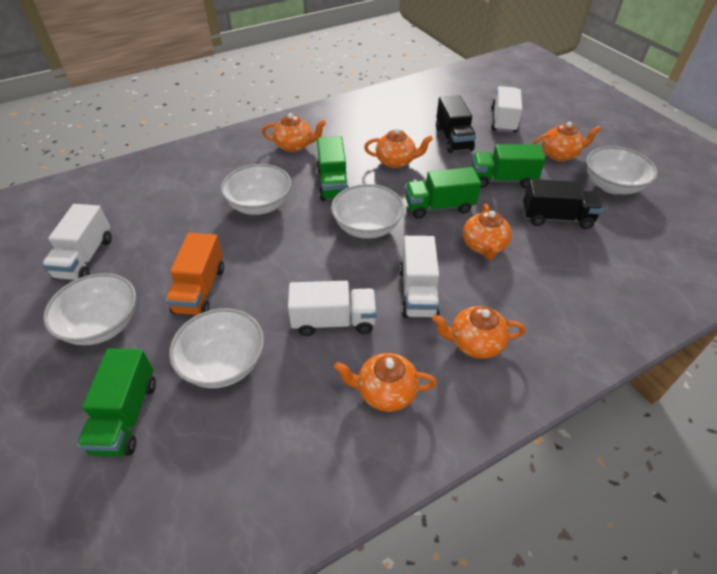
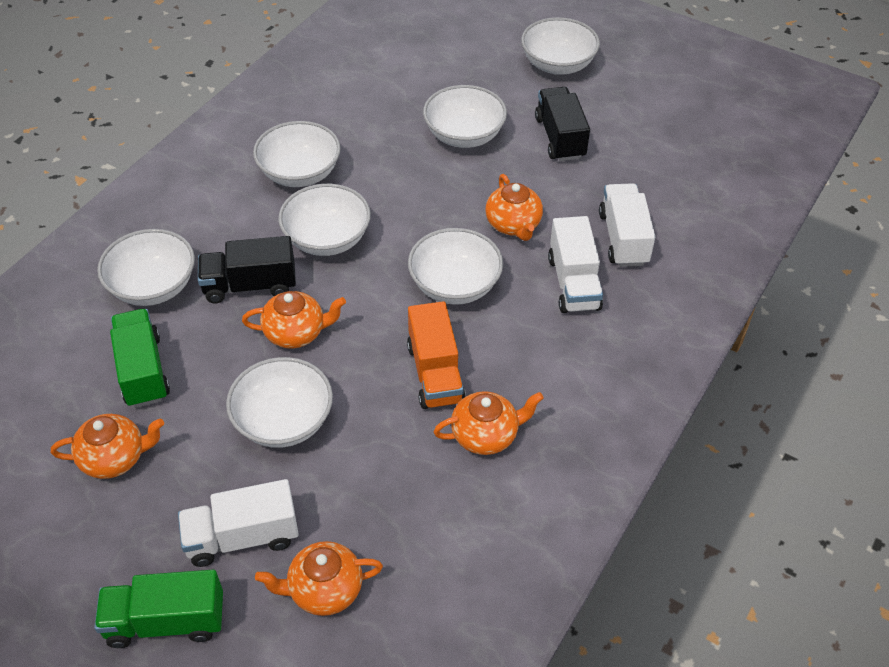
green truck: 4 -> 2
orange teapot: 6 -> 5
white bowl: 5 -> 7
white truck: 4 -> 3

